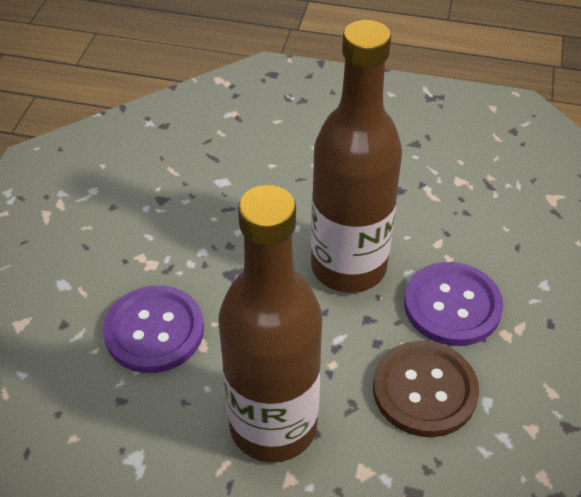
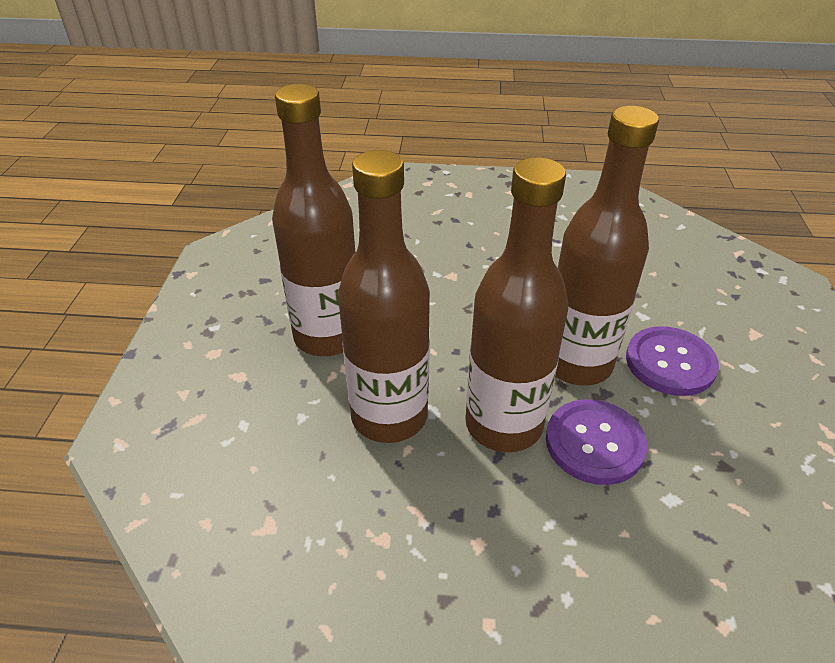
brown bottle: 2 -> 4
brown button: 1 -> 0

